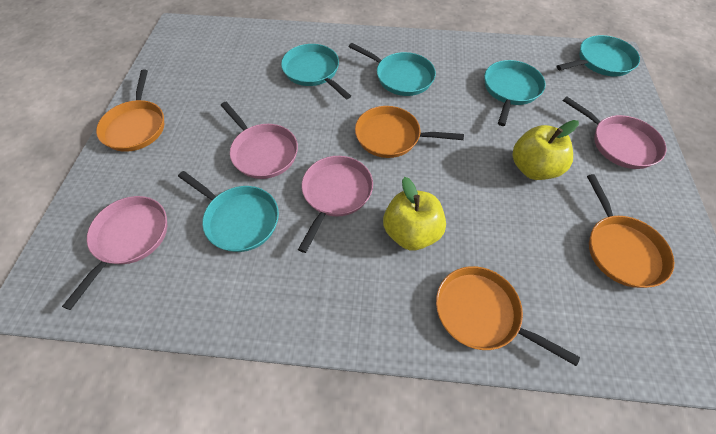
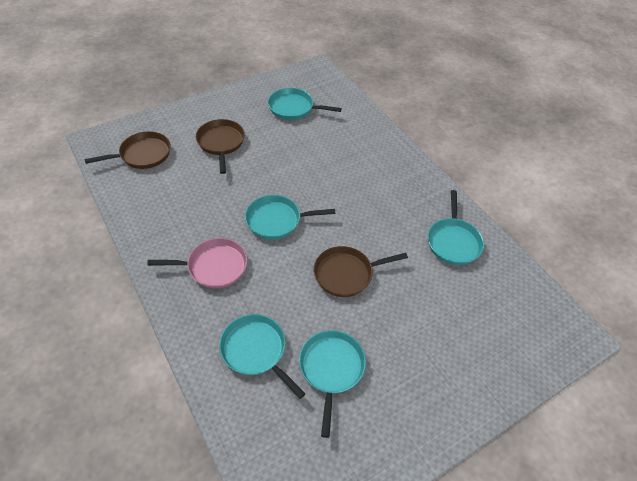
brown pan: 0 -> 3
orange pan: 4 -> 0
pink pan: 4 -> 1
yellow apple: 2 -> 0

